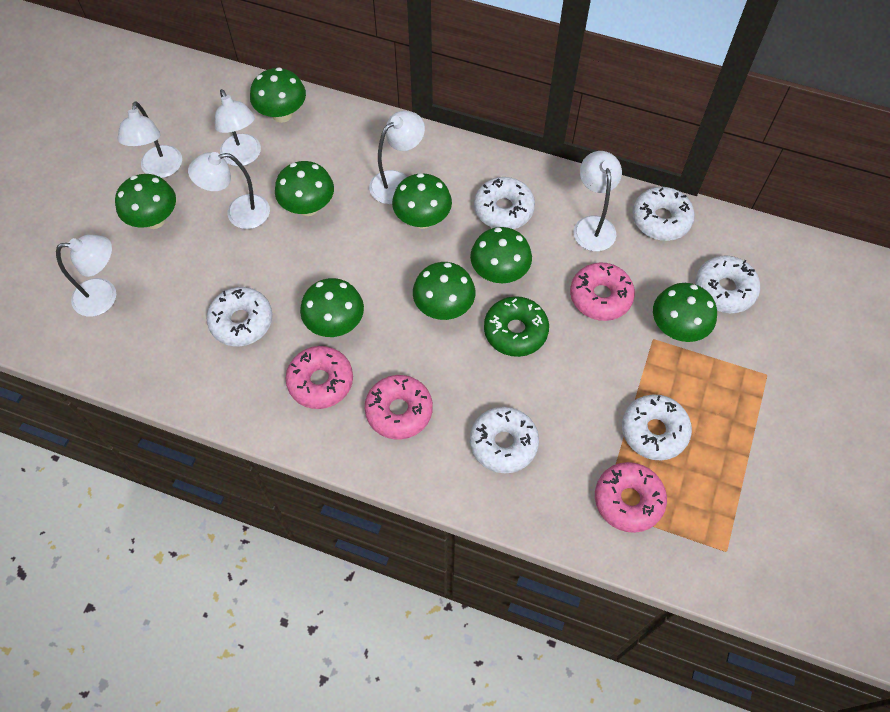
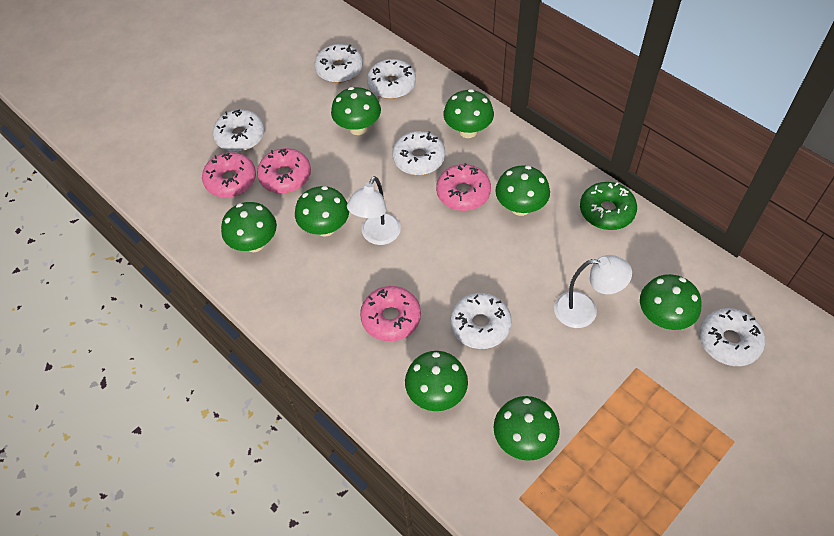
white lamp: 6 -> 2

